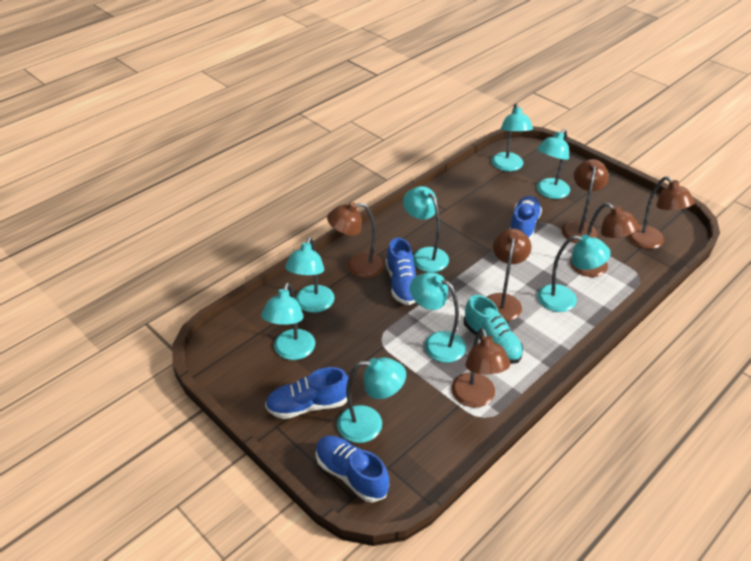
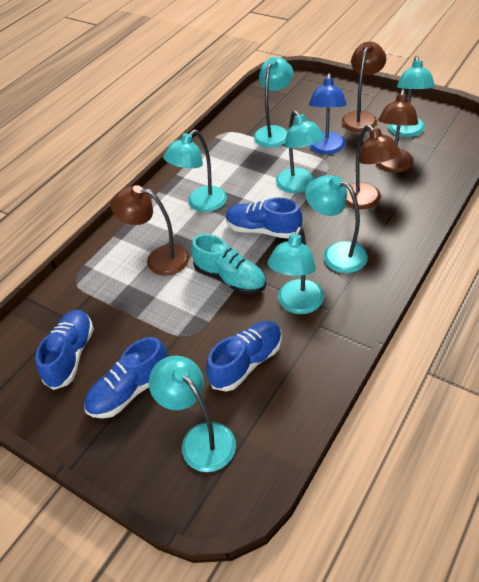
blue lamp: 0 -> 1
brown lamp: 6 -> 4
turquoise lamp: 8 -> 7

